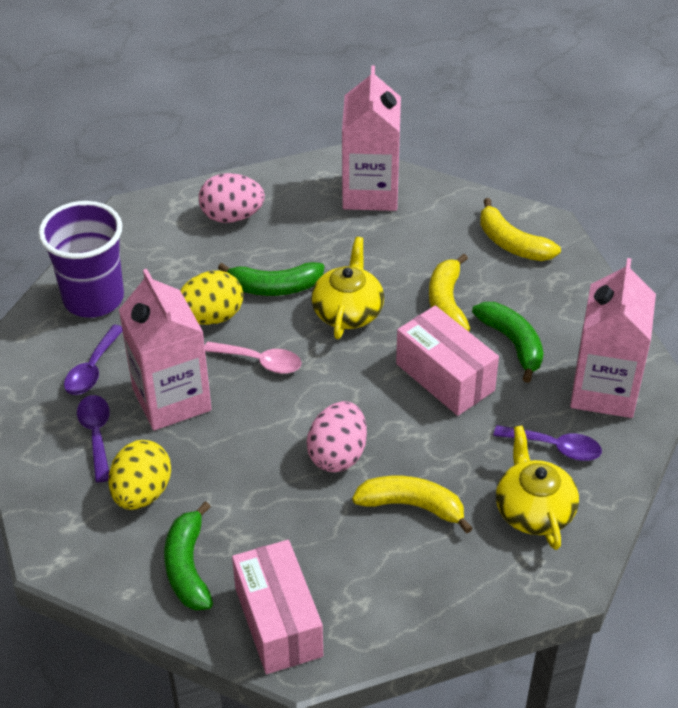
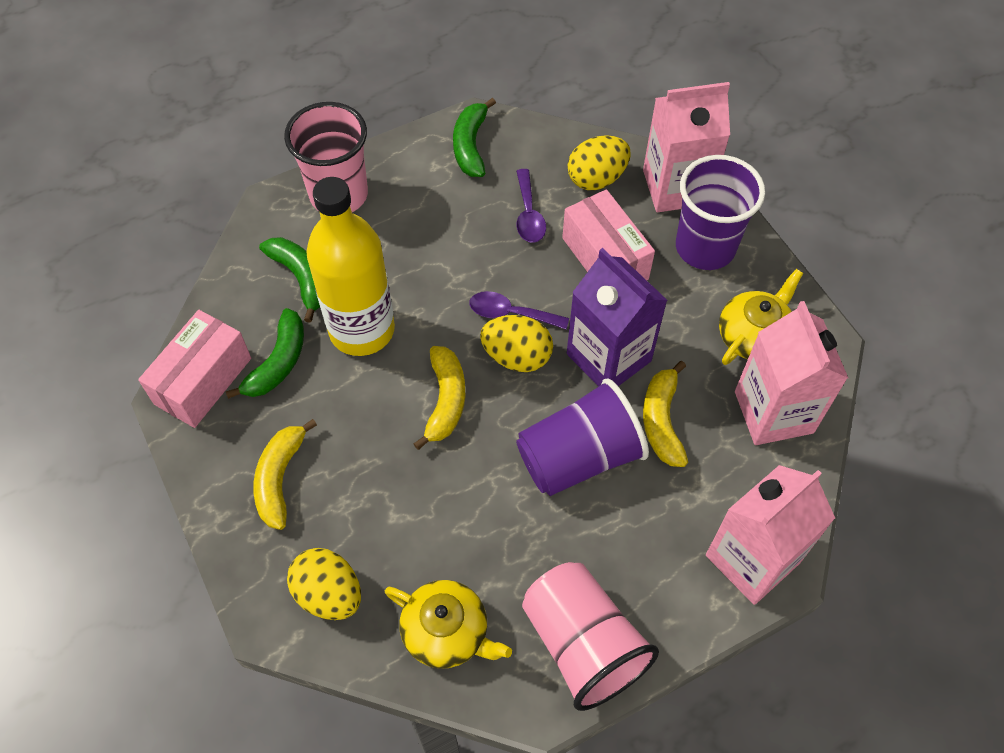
pink cup: 0 -> 2
pink egg: 2 -> 0
pink spoon: 1 -> 0
purple carton: 0 -> 1
purple cup: 1 -> 2
purple spoon: 3 -> 2
yellow bottle: 0 -> 1
yellow egg: 2 -> 3

